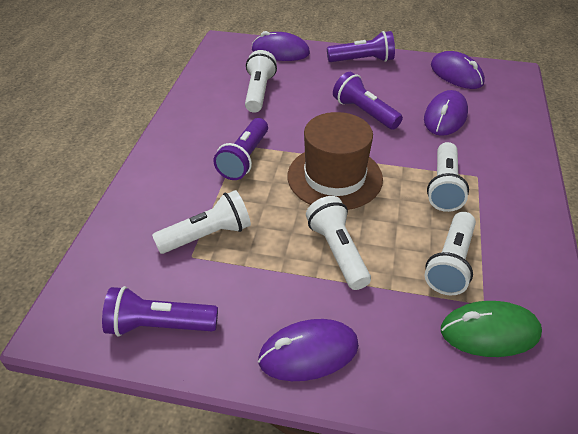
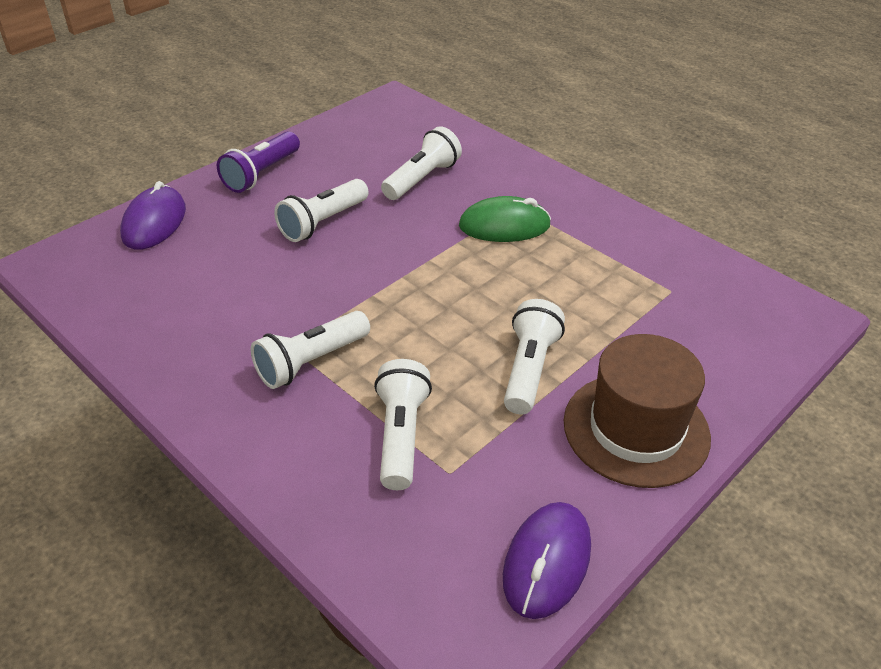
purple flashlight: 4 -> 1
purple mouse: 4 -> 2

